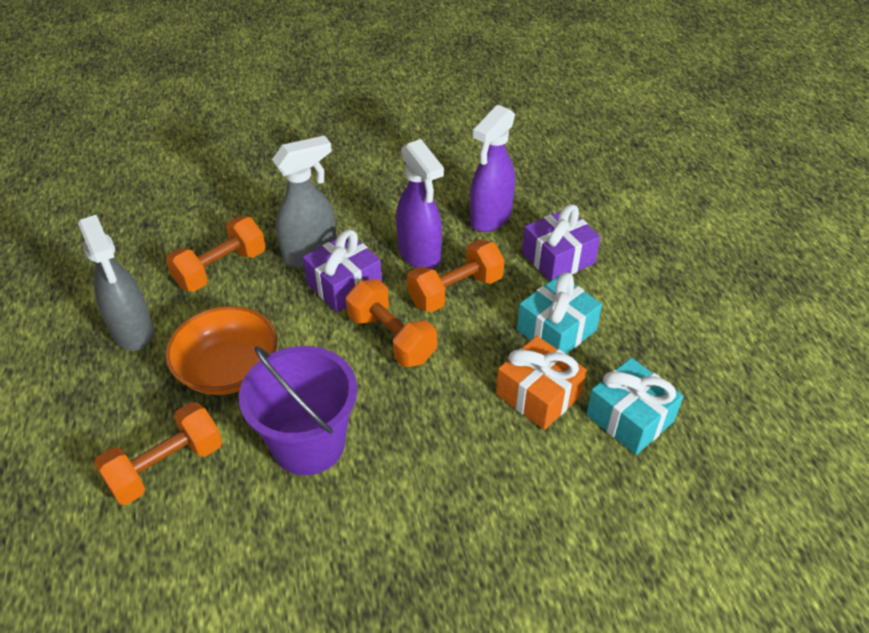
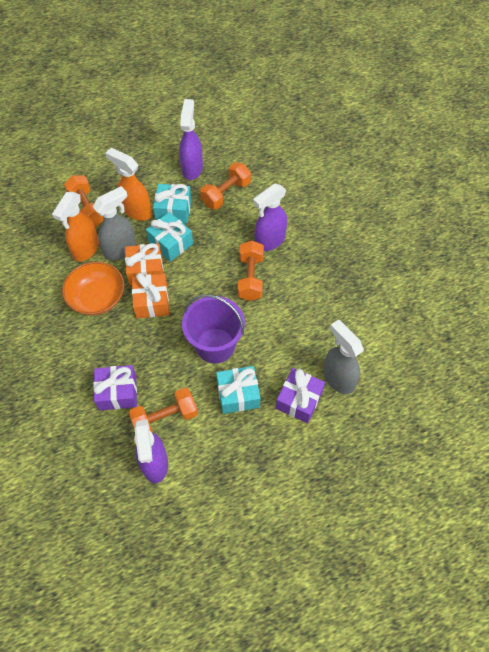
orange gift: 1 -> 2
orange spray bottle: 0 -> 2
purple spray bottle: 2 -> 3
turquoise gift: 2 -> 3

